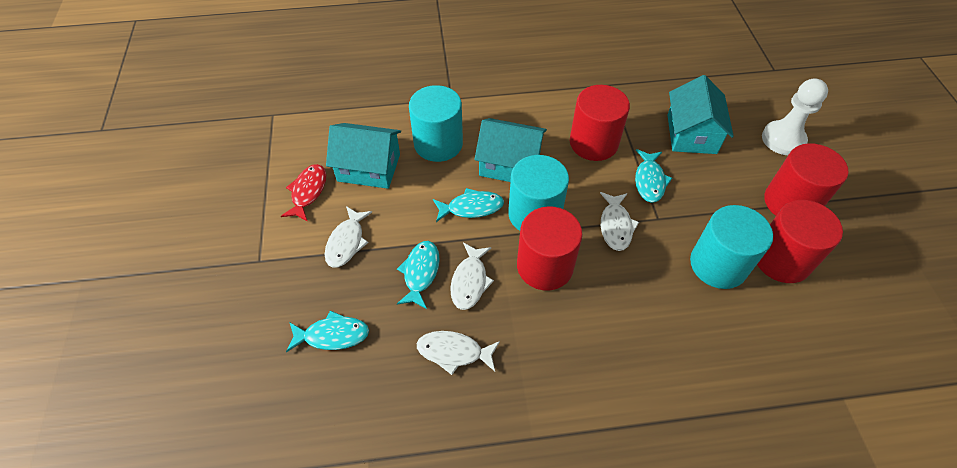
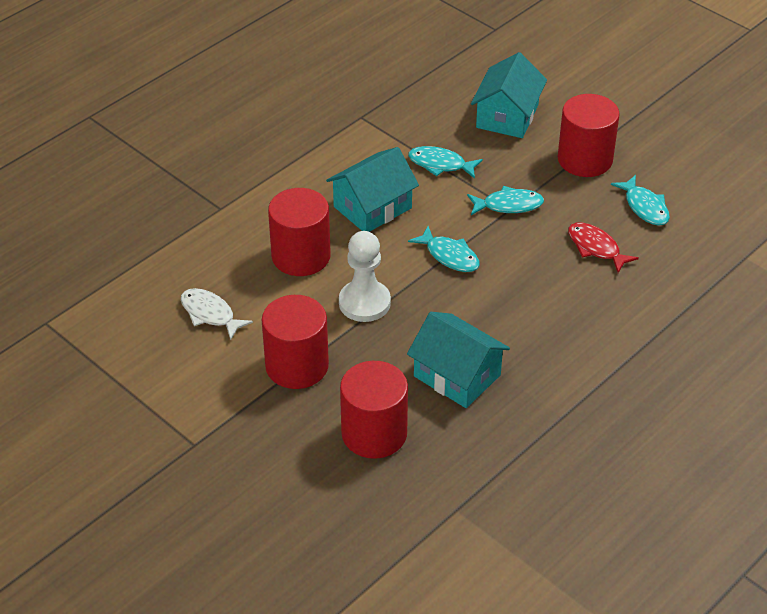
turquoise cylinder: 3 -> 0
white fish: 4 -> 1

